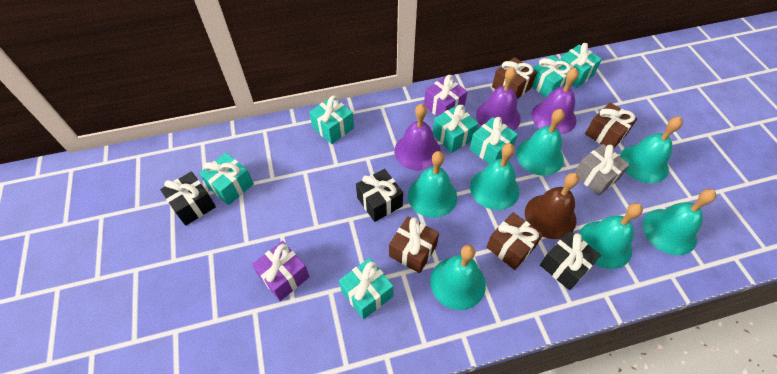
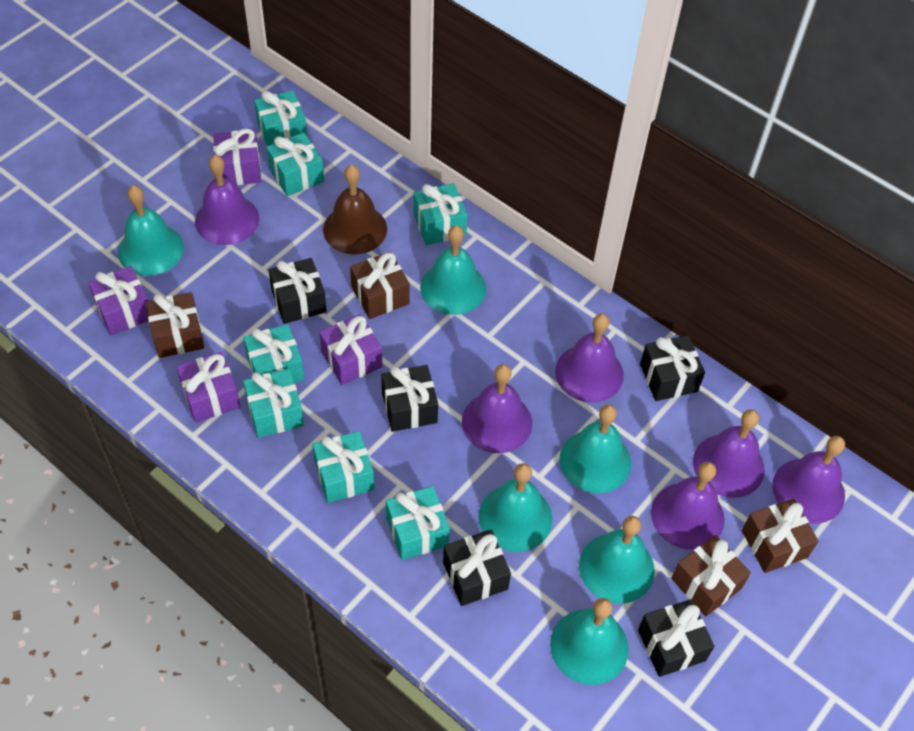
black gift: 3 -> 5
grey gift: 1 -> 0
purple bell: 3 -> 6
purple gift: 2 -> 4
turquoise bell: 7 -> 6

